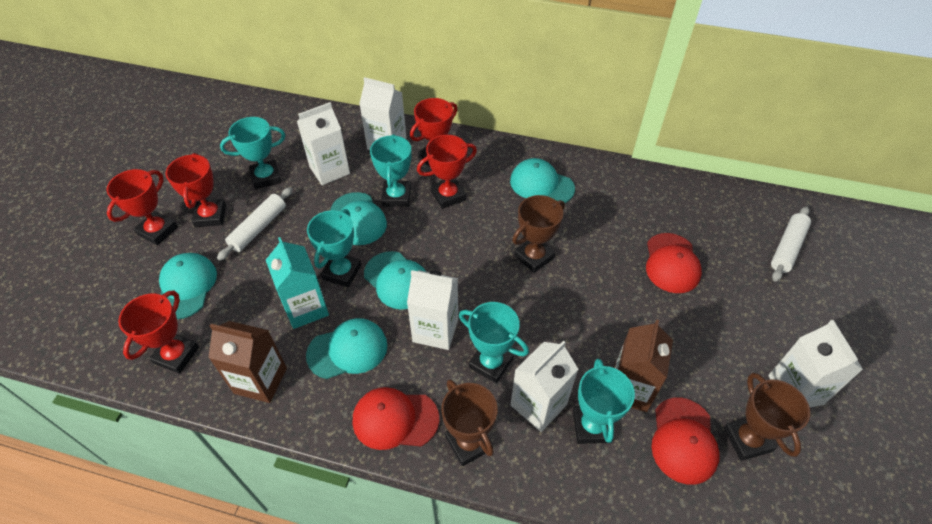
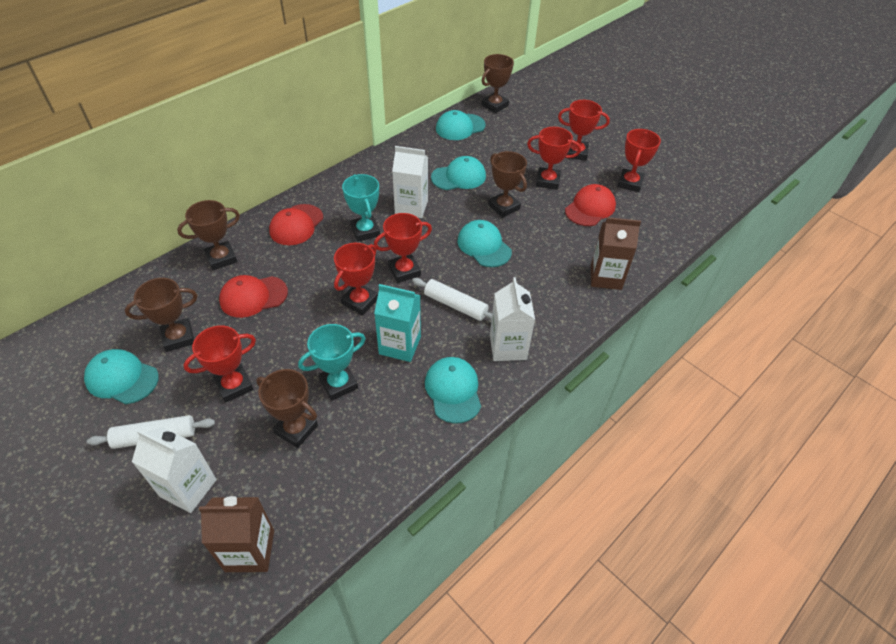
brown trophy: 3 -> 5
red trophy: 5 -> 6
turquoise trophy: 5 -> 2
white carton: 5 -> 3

